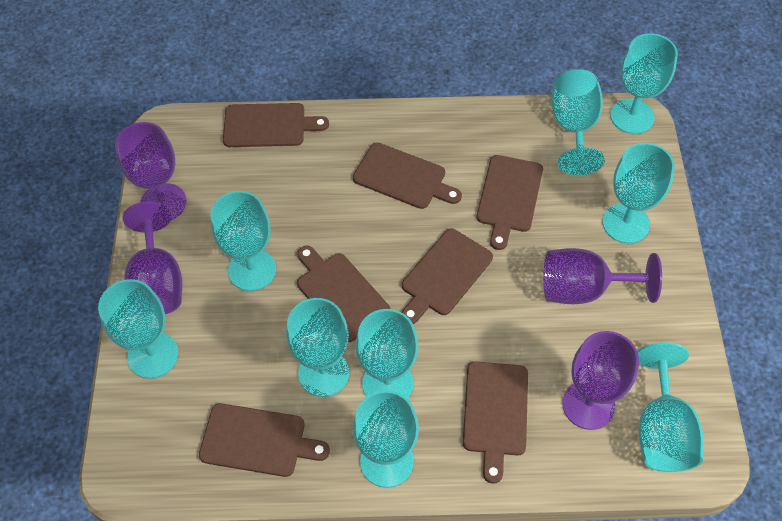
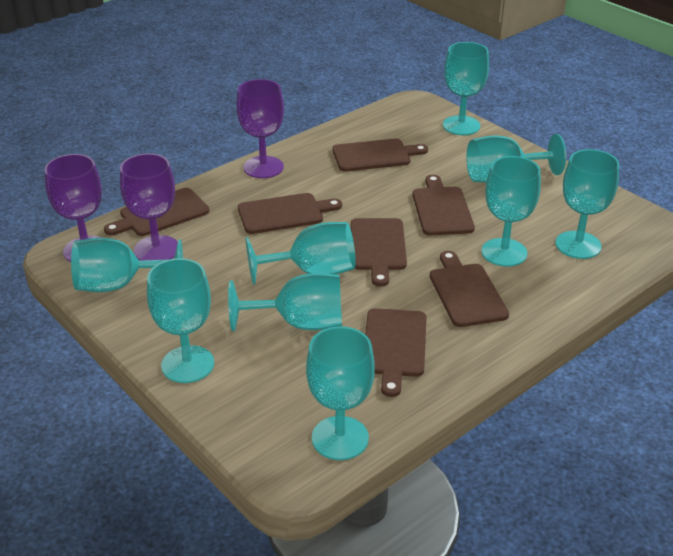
purple goblet: 4 -> 3

